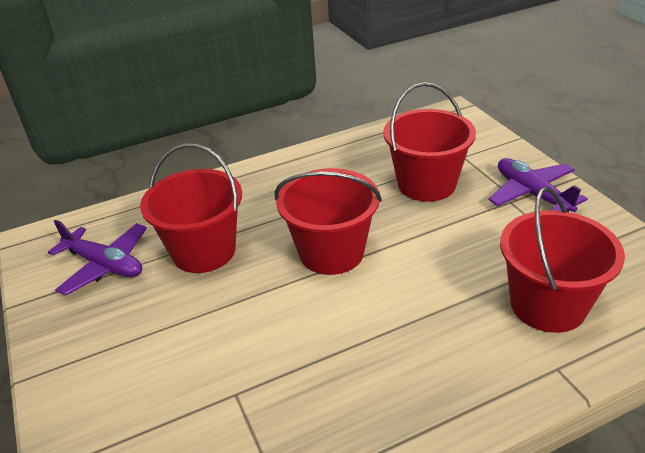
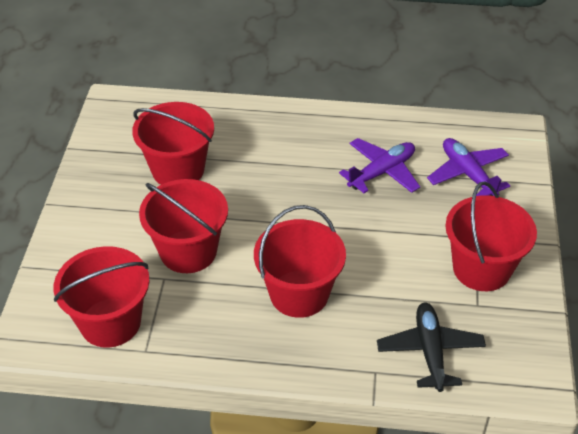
black plane: 0 -> 1
red bucket: 4 -> 5

